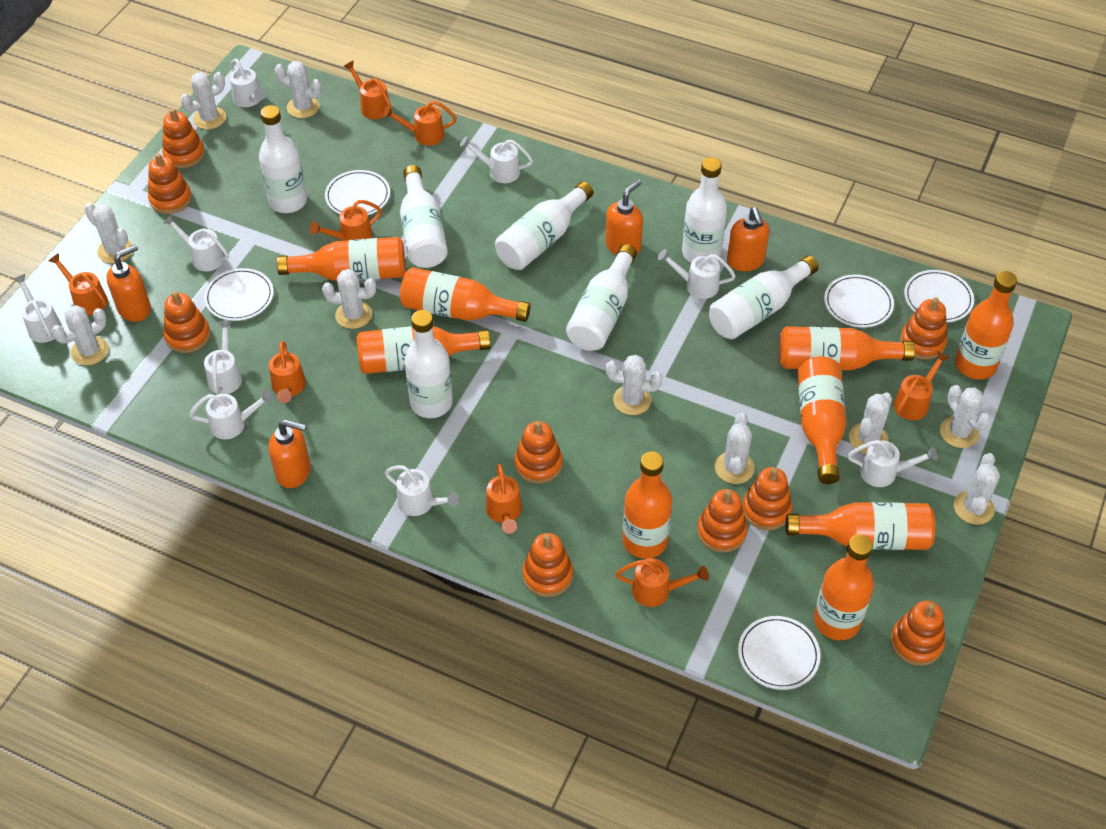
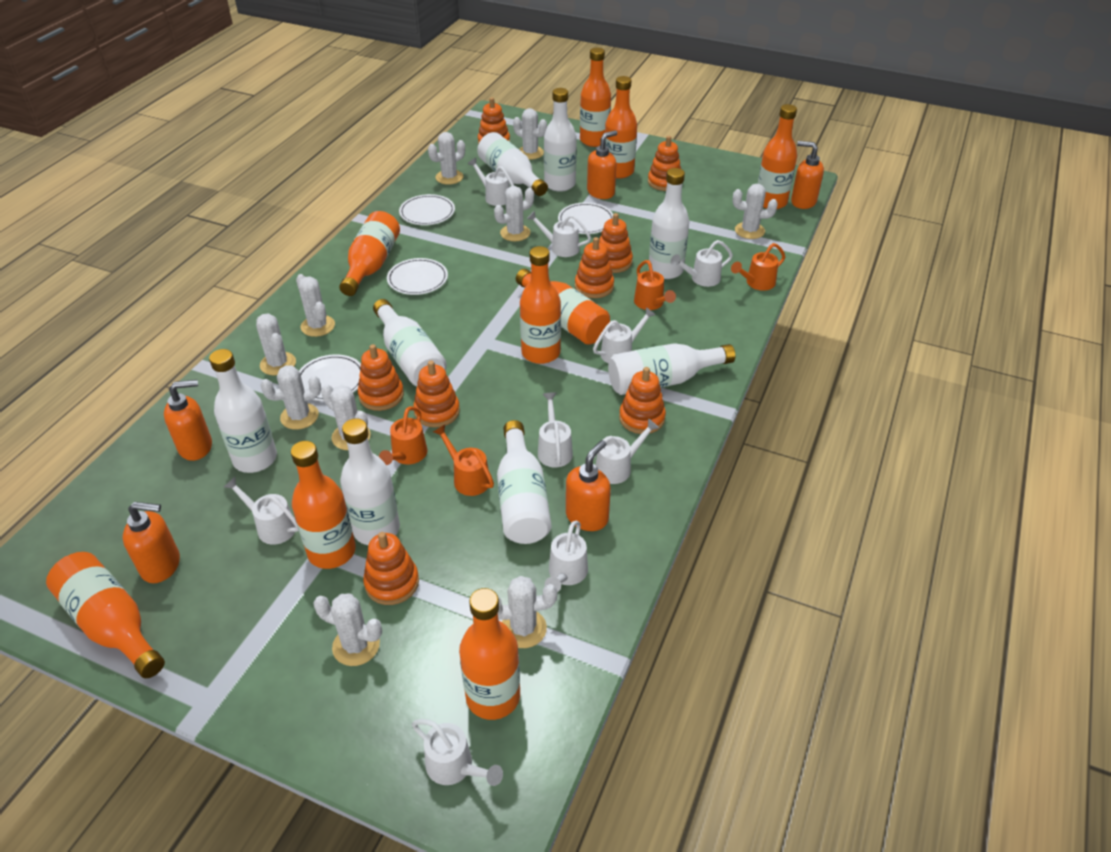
orange soap dispenser: 4 -> 5
orange stacking toy: 9 -> 8
orange watering can: 8 -> 4
white bottle: 7 -> 8
white plate: 5 -> 4

